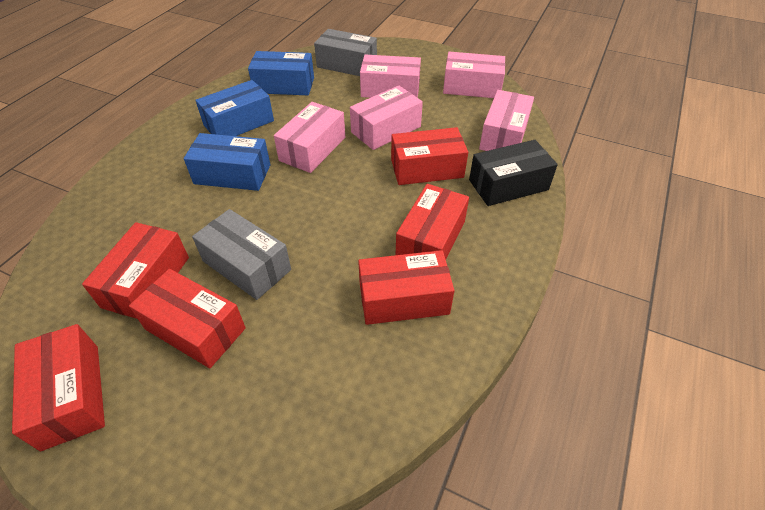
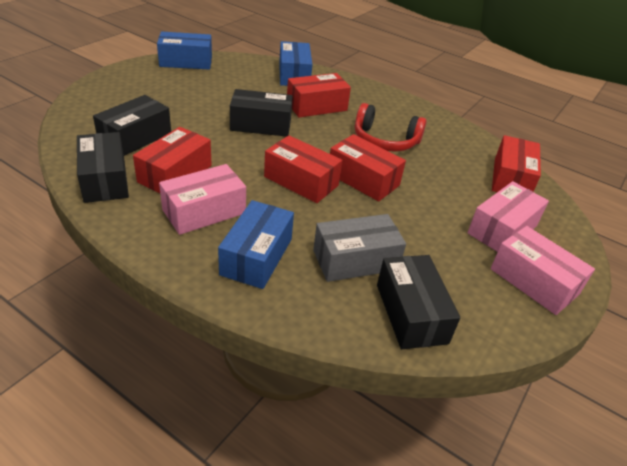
black box: 1 -> 4
grey box: 2 -> 1
pink box: 5 -> 3
red box: 6 -> 5
red headphones: 0 -> 1

